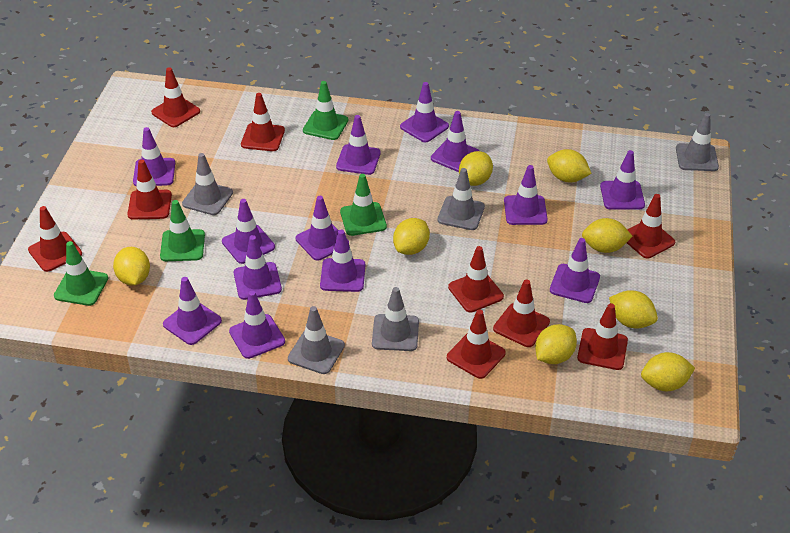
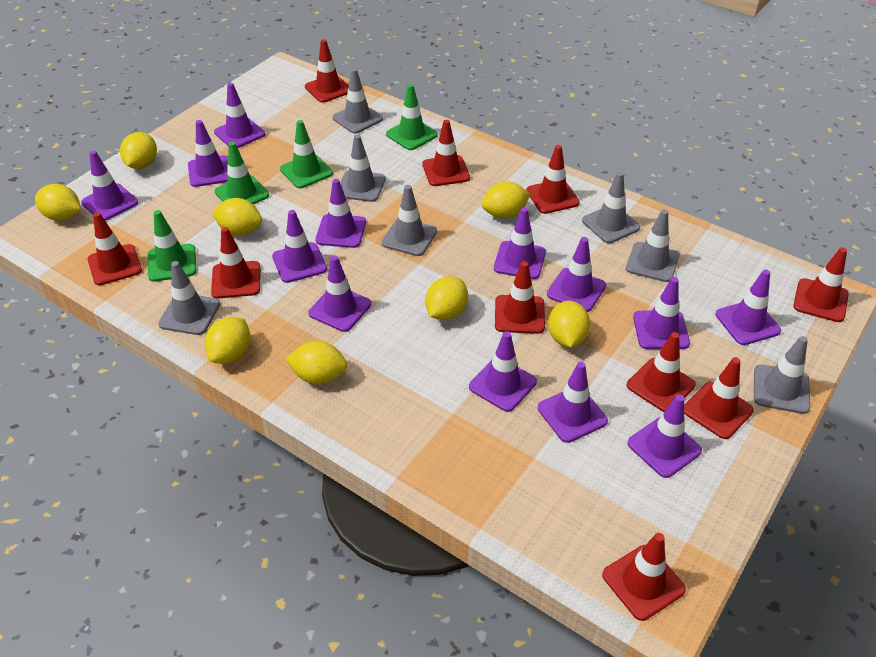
grey traffic cone: 5 -> 7
red traffic cone: 9 -> 10

